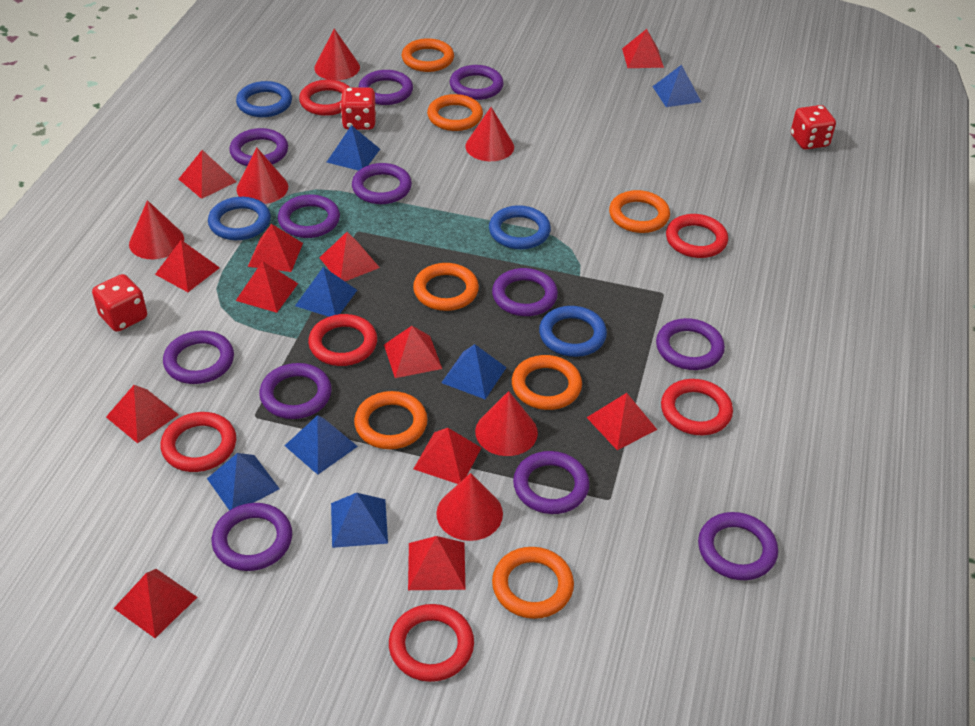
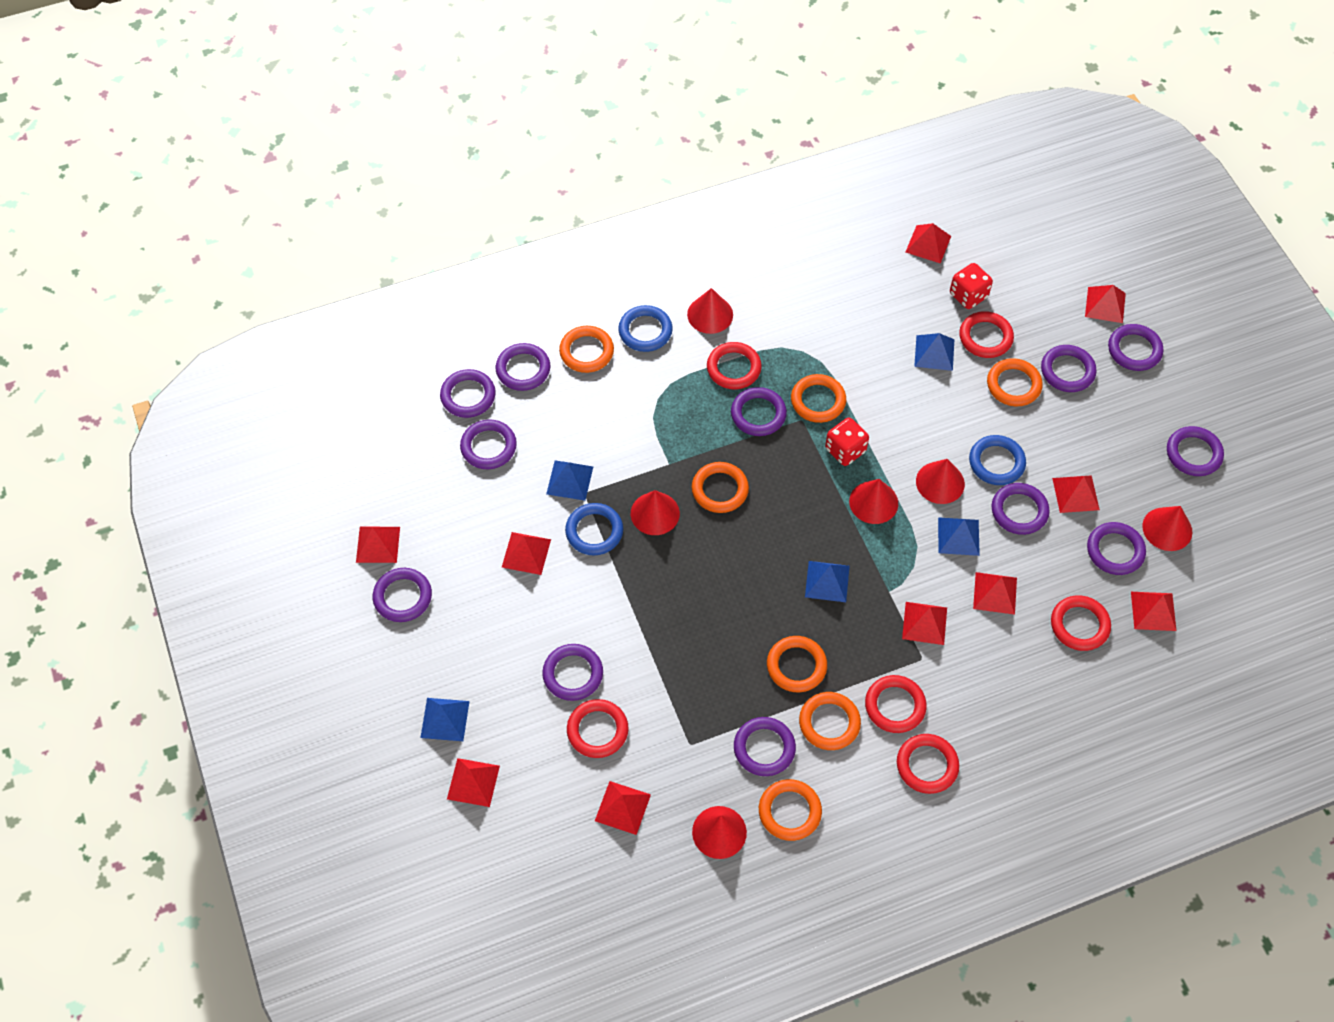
blue pyramid: 7 -> 5
blue ring: 4 -> 3
red dice: 3 -> 2
red pyramid: 12 -> 10

